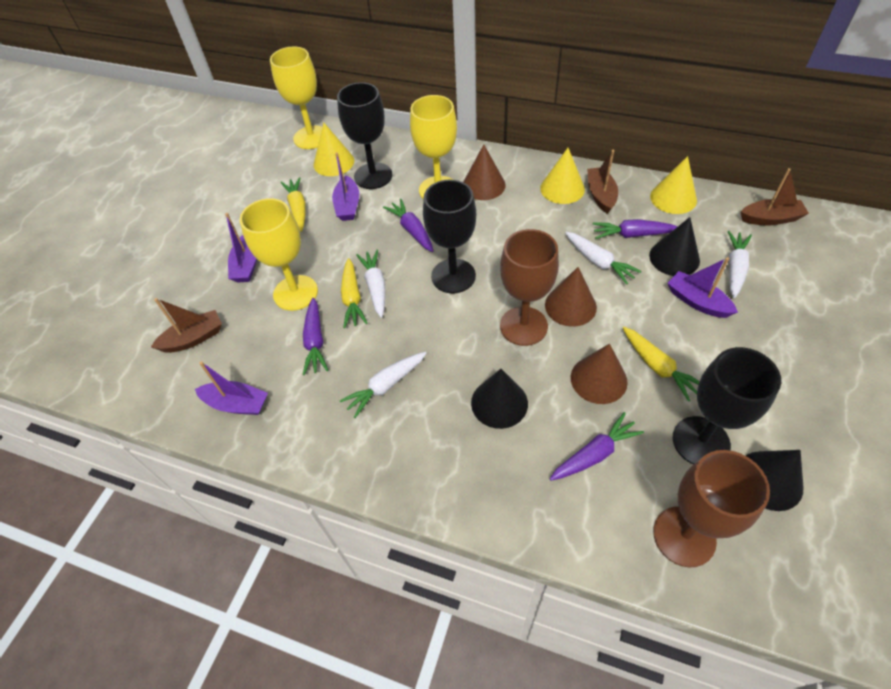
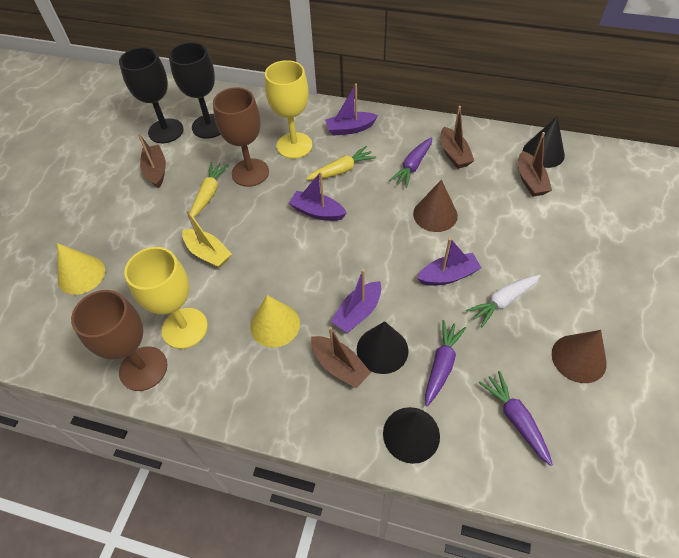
black goblet: 3 -> 2
brown boat: 3 -> 4
brown cone: 3 -> 2
purple carrot: 4 -> 3
white carrot: 4 -> 1
yellow boat: 0 -> 1
yellow carrot: 3 -> 2
yellow cone: 3 -> 2
yellow goblet: 3 -> 2

